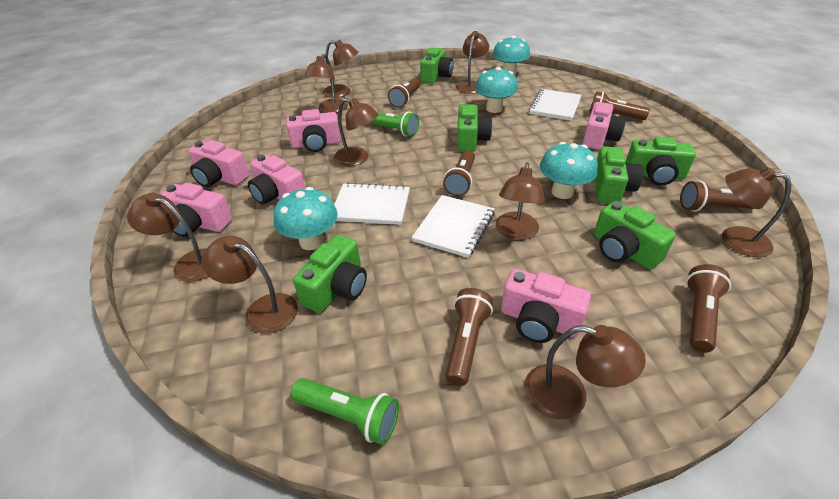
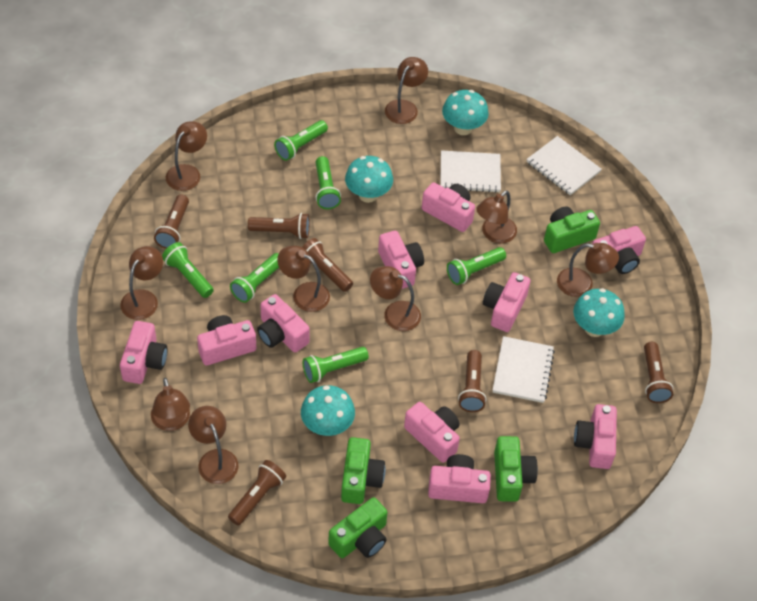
green camera: 6 -> 4
green flashlight: 2 -> 6
pink camera: 6 -> 10

